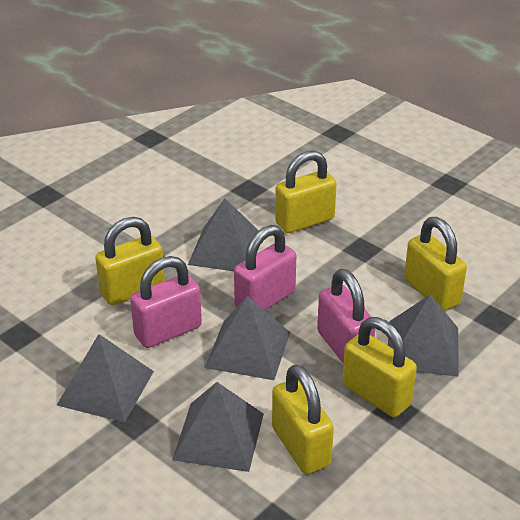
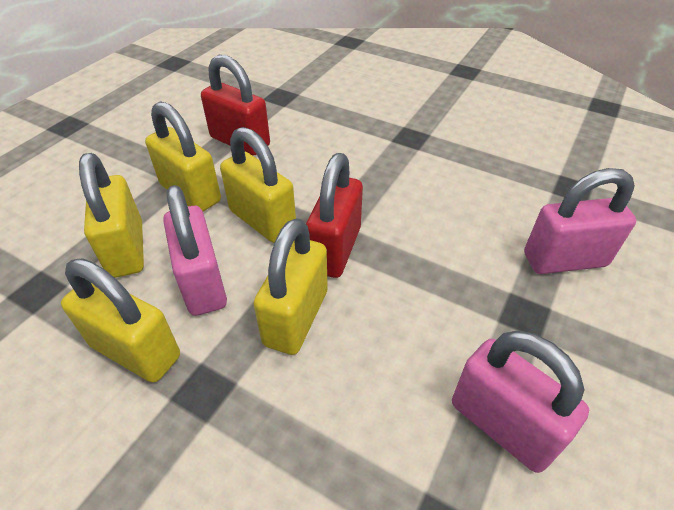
grey pyramid: 5 -> 0
red padlock: 0 -> 2

